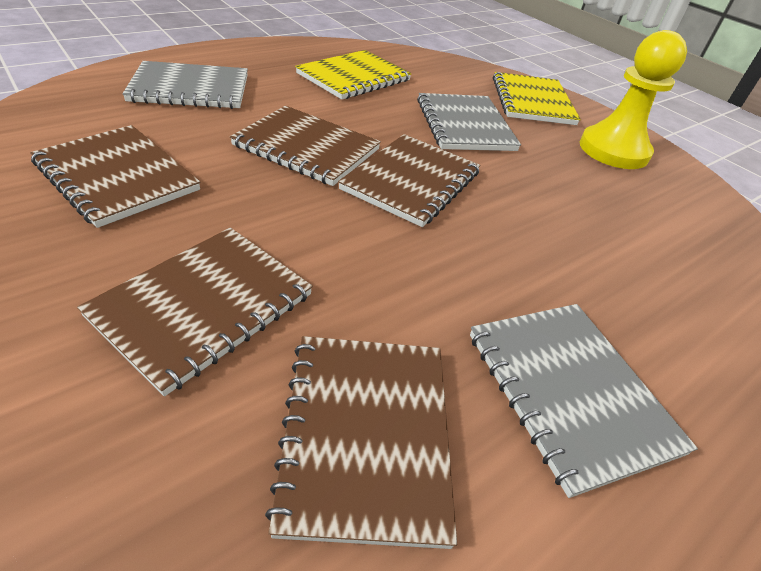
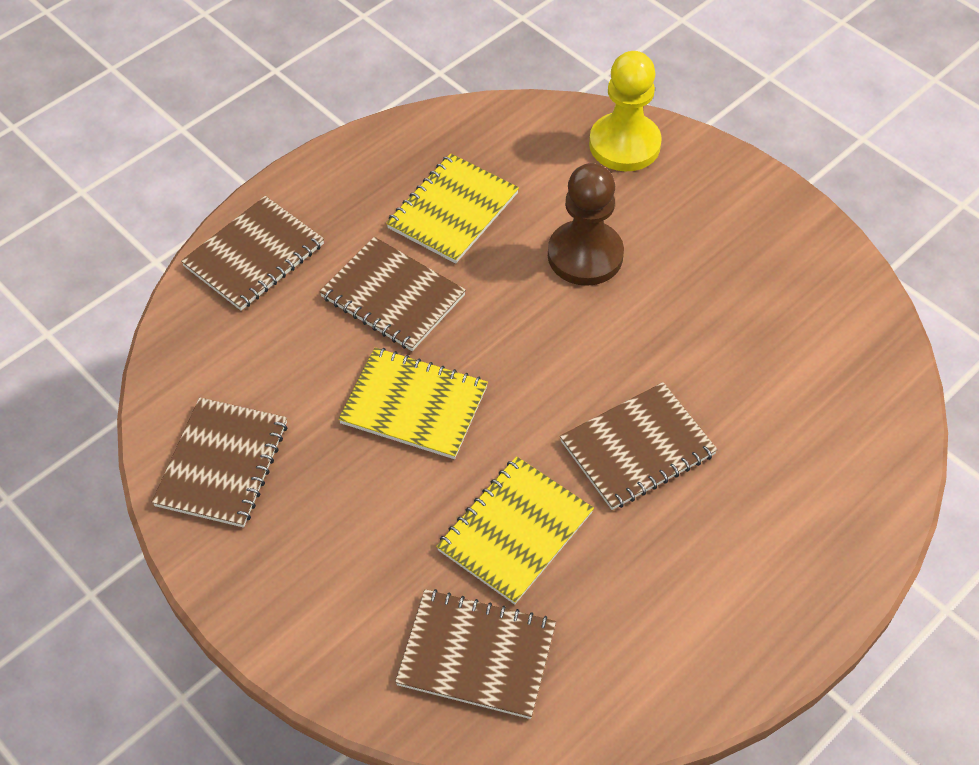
brown pawn: 0 -> 1
grey notebook: 3 -> 0
yellow notebook: 2 -> 3

